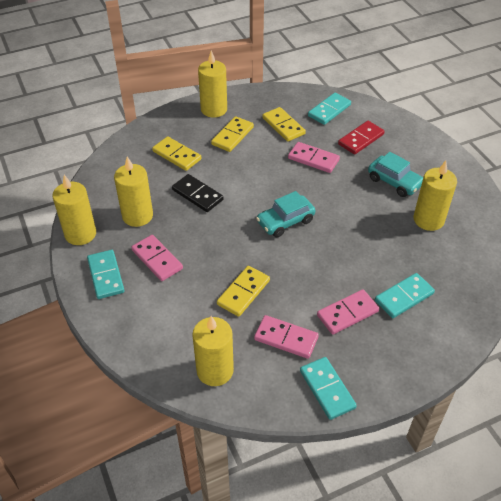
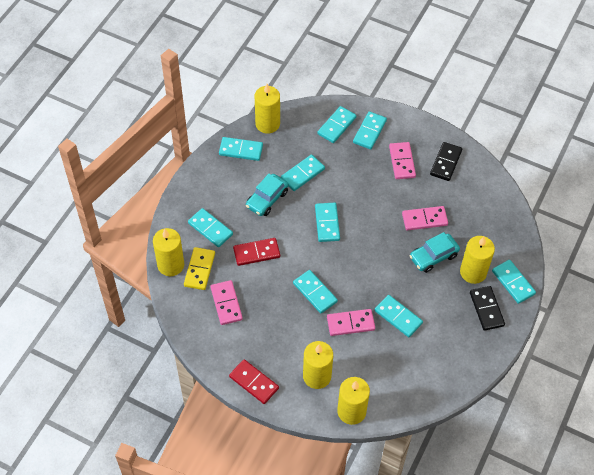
black domino: 1 -> 2
red domino: 1 -> 2
turquoise domino: 4 -> 9
yellow domino: 4 -> 1

